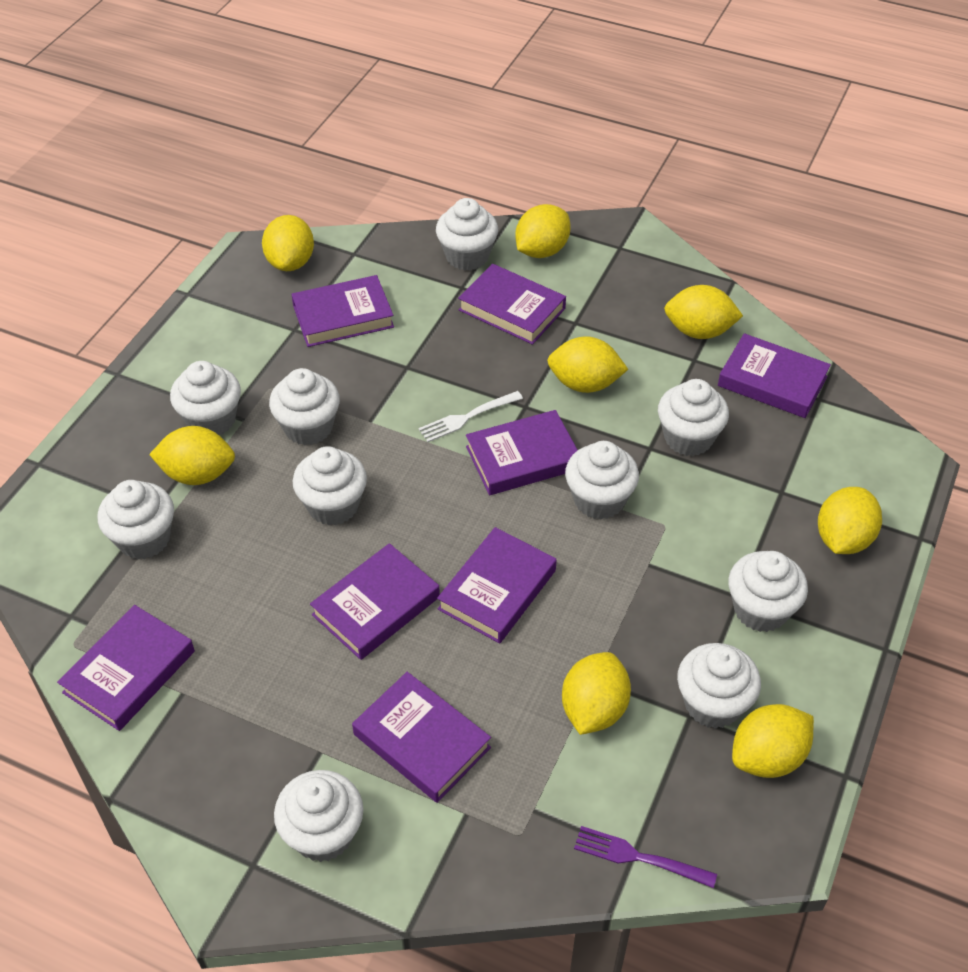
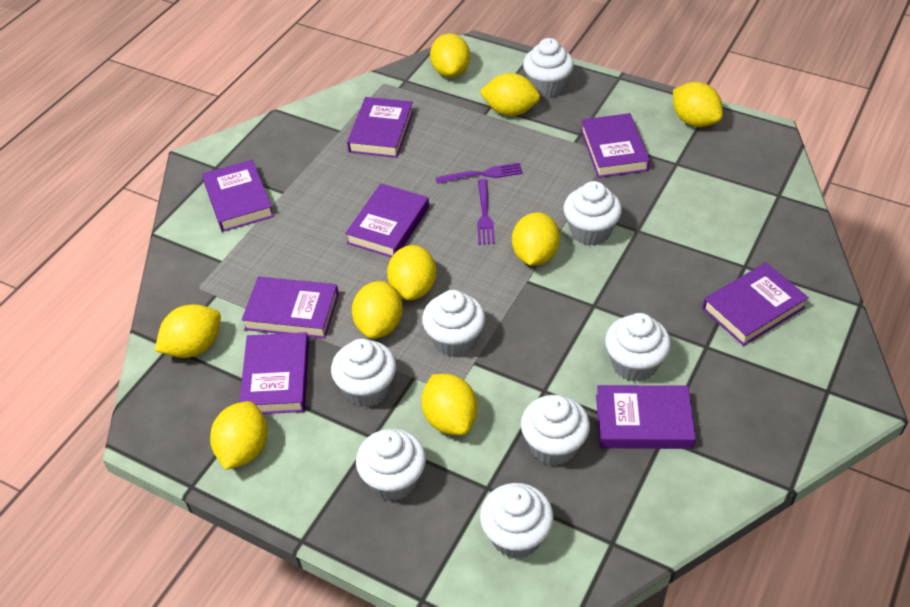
purple fork: 1 -> 2
white cupcake: 10 -> 8
white fork: 1 -> 0
yellow lemon: 8 -> 9

